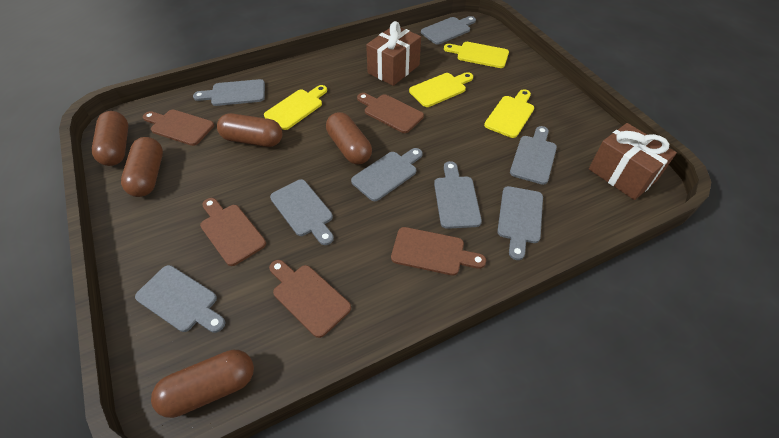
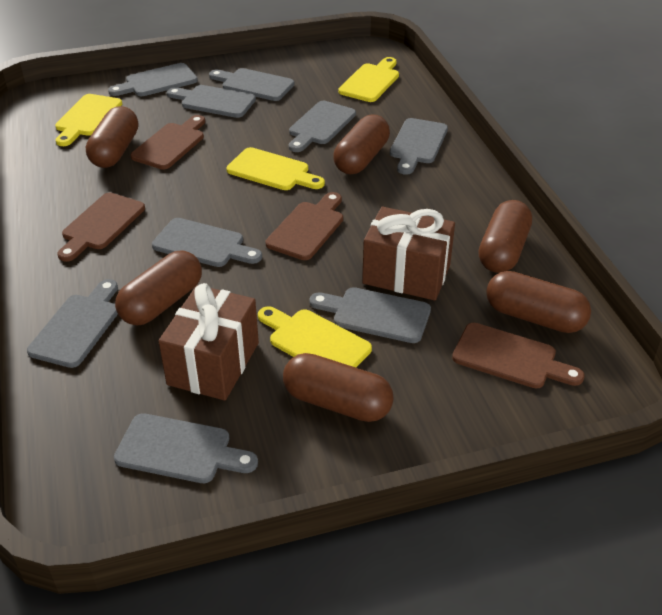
brown capsule: 5 -> 6
brown cutting board: 5 -> 4
grey cutting board: 8 -> 9

